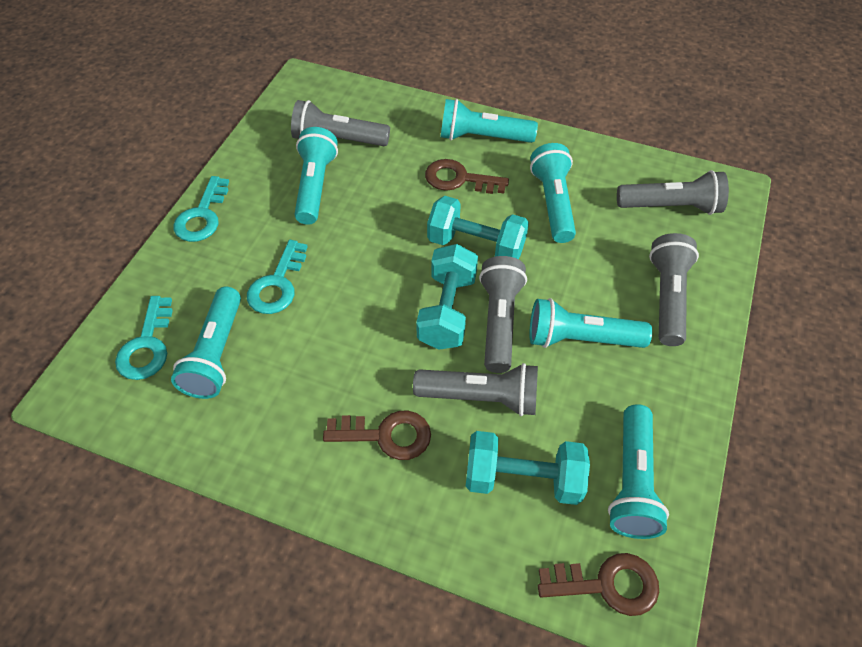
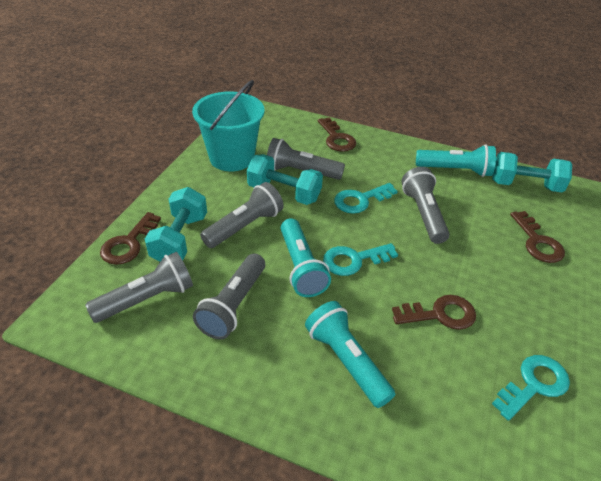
brown key: 3 -> 4
turquoise bucket: 0 -> 1
turquoise flashlight: 6 -> 3

